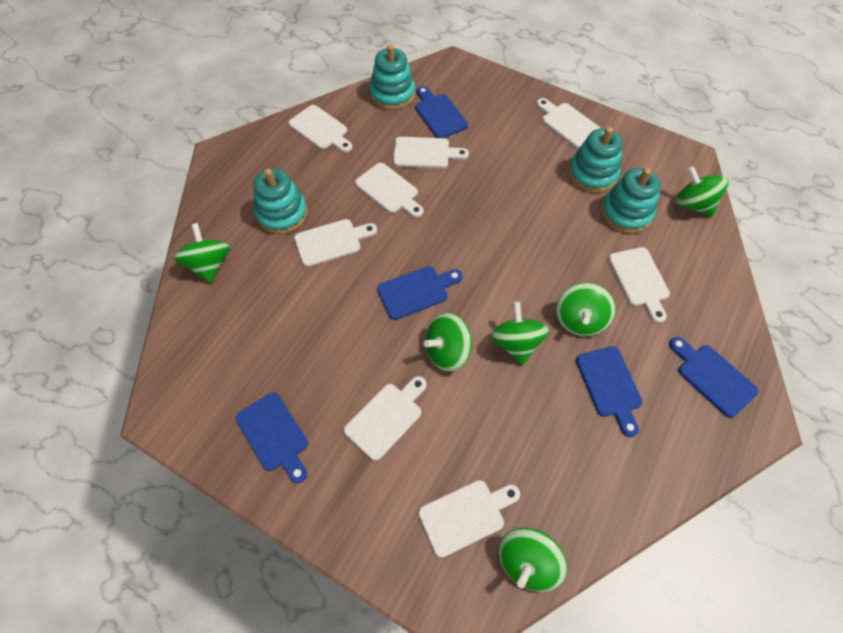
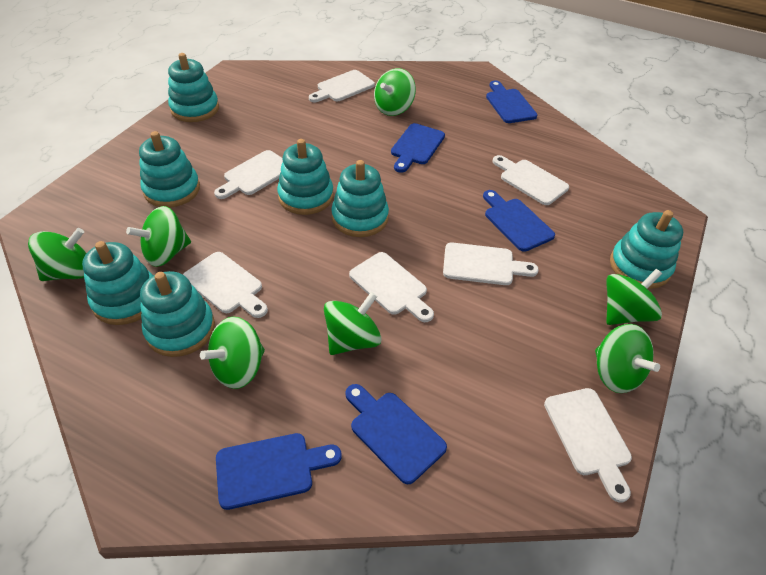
green spinning top: 6 -> 7
turquoise stacking toy: 4 -> 7
white cutting board: 8 -> 7

